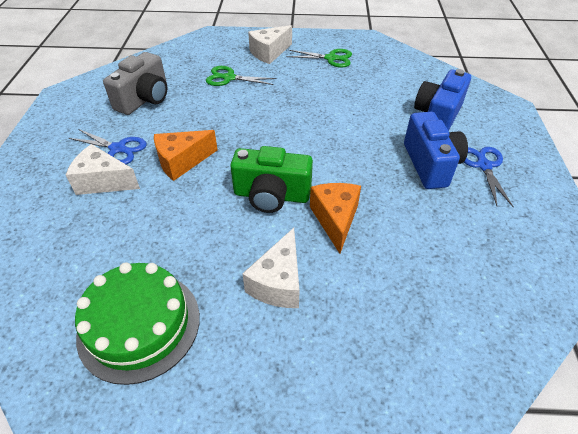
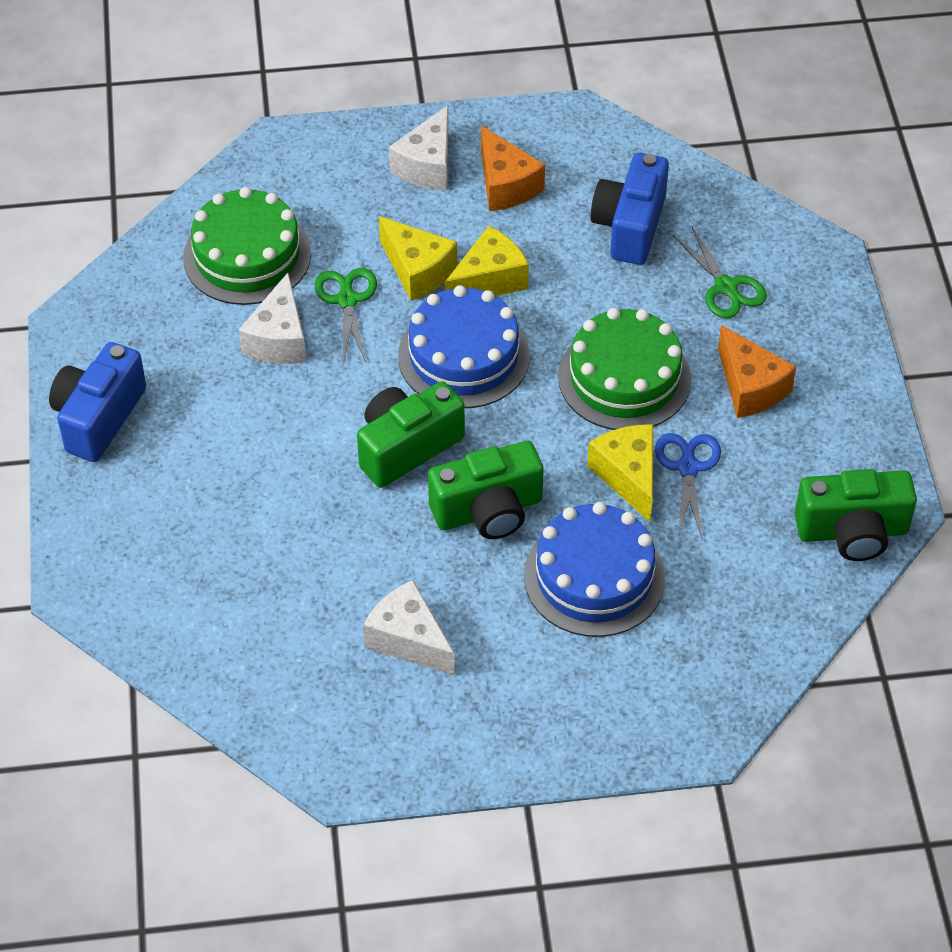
blue cake: 0 -> 2
blue scissors: 2 -> 1
green cake: 1 -> 2
green camera: 1 -> 3
grey camera: 1 -> 0
yellow cheese: 0 -> 3

